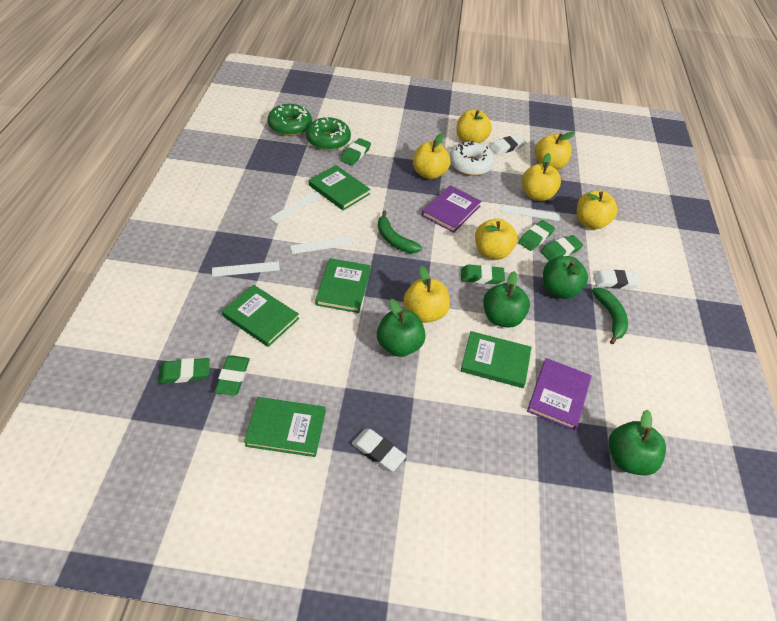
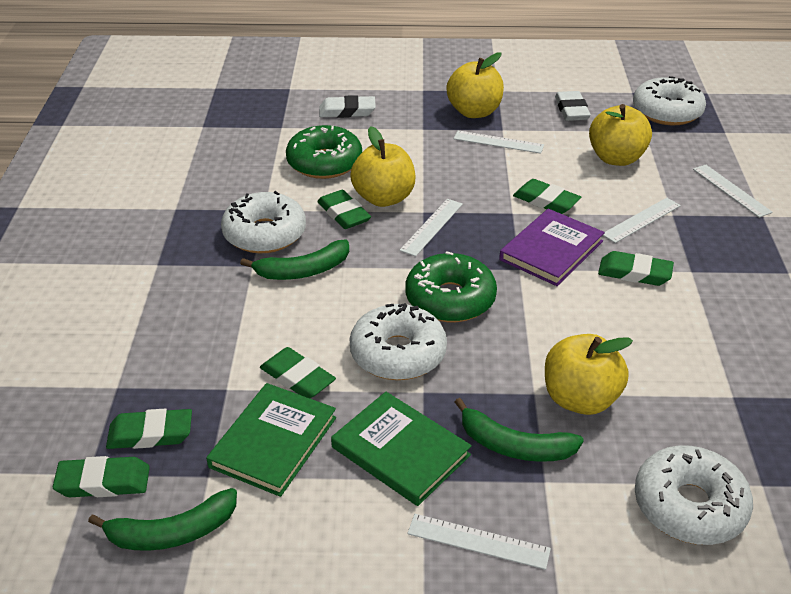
green apple: 4 -> 0
green banana: 2 -> 3
green book: 5 -> 2
purple book: 2 -> 1
white donut: 1 -> 4
white eraser: 3 -> 2
white ruler: 4 -> 5
yellow apple: 7 -> 4

